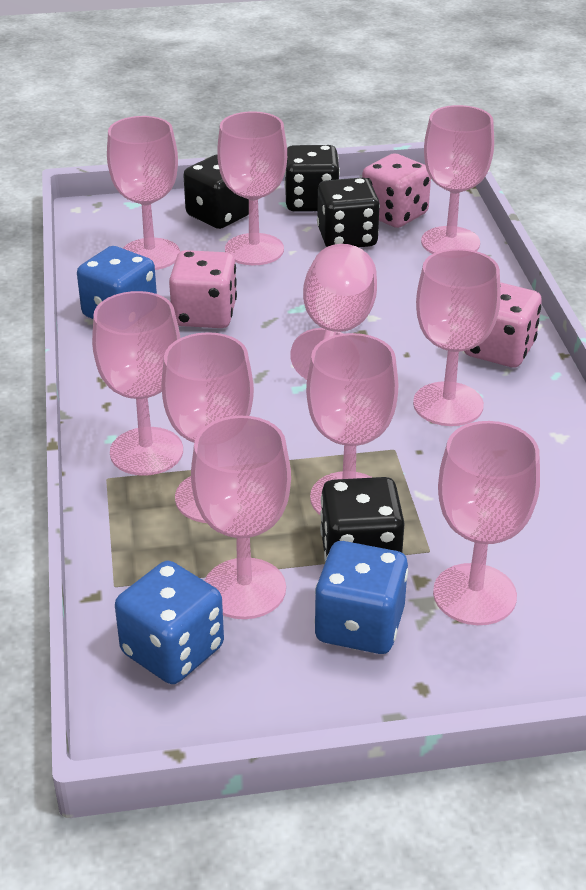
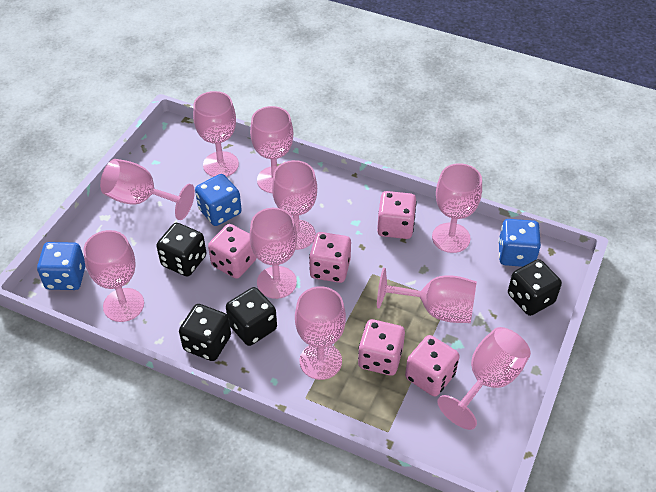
pink dice: 3 -> 5

